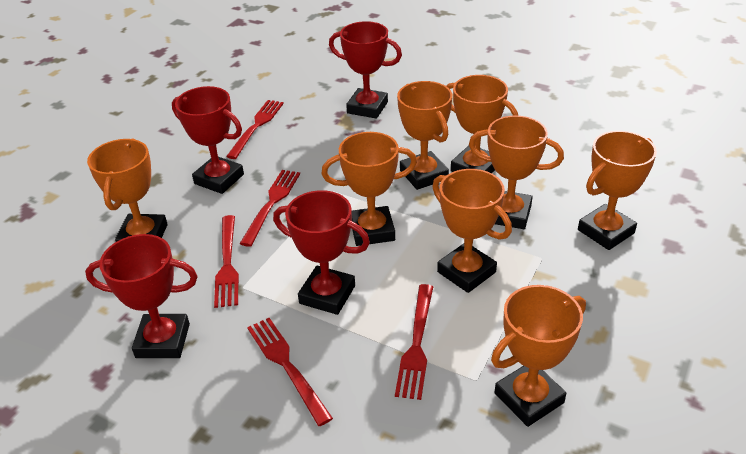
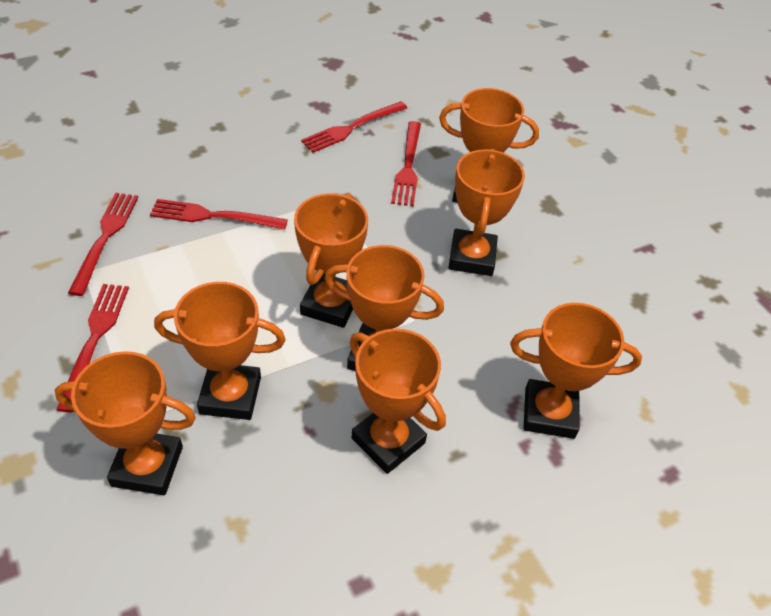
red trophy: 4 -> 0

